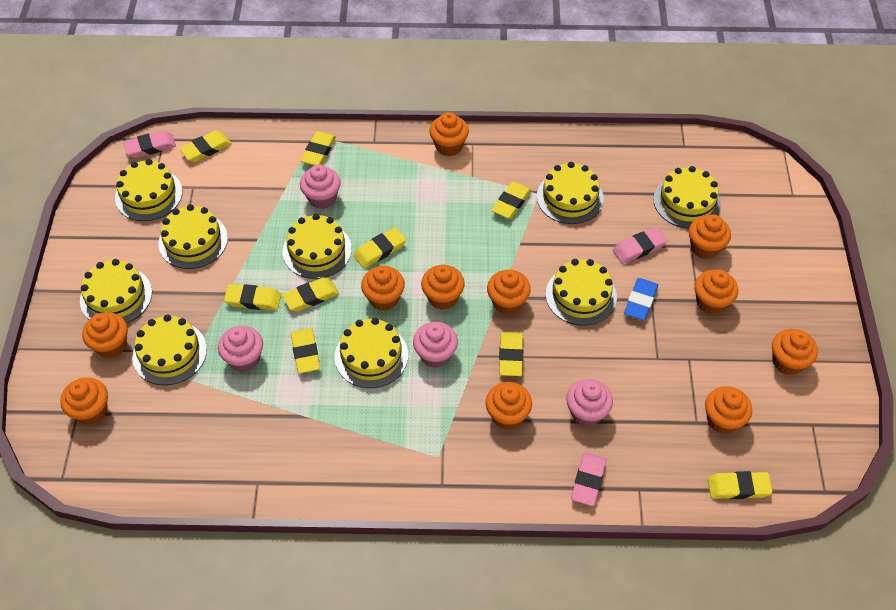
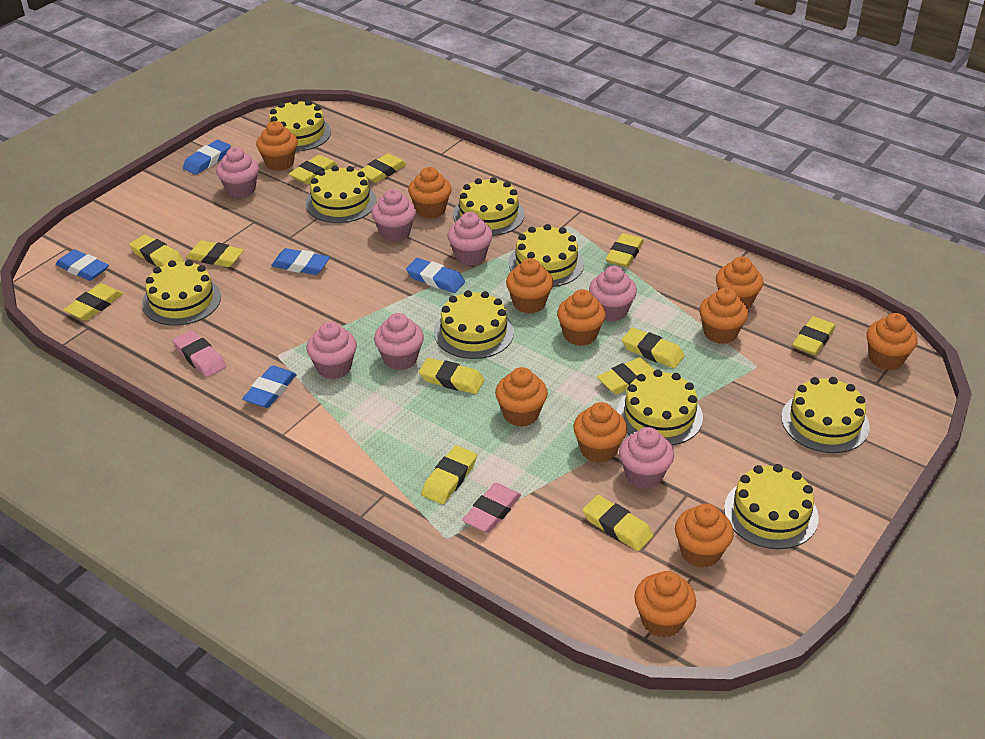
blue eraser: 1 -> 5
pink cupcake: 4 -> 7
pink eraser: 3 -> 2
yellow eraser: 9 -> 12

